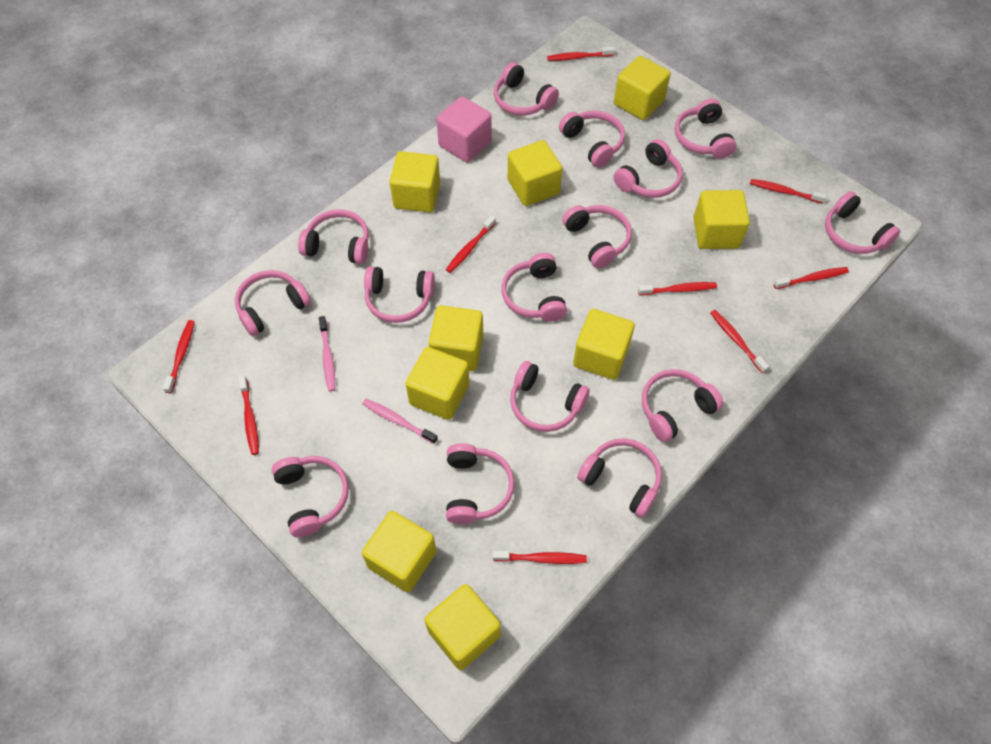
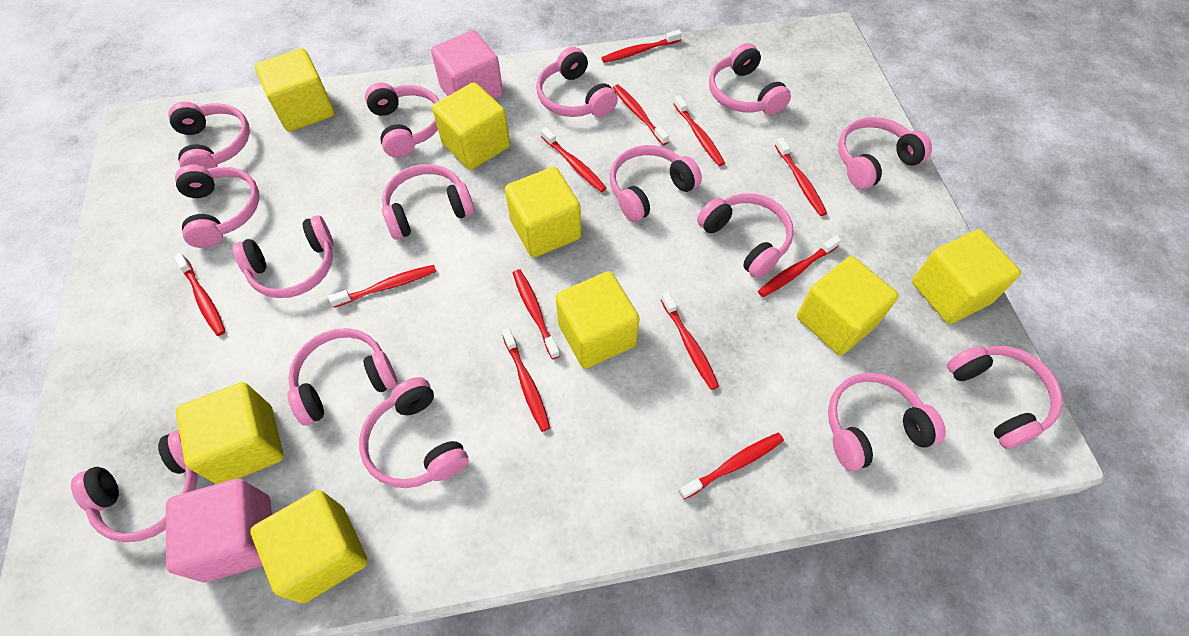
pink cube: 1 -> 2
pink toothbrush: 2 -> 0
red toothbrush: 9 -> 12
yellow cube: 9 -> 8

